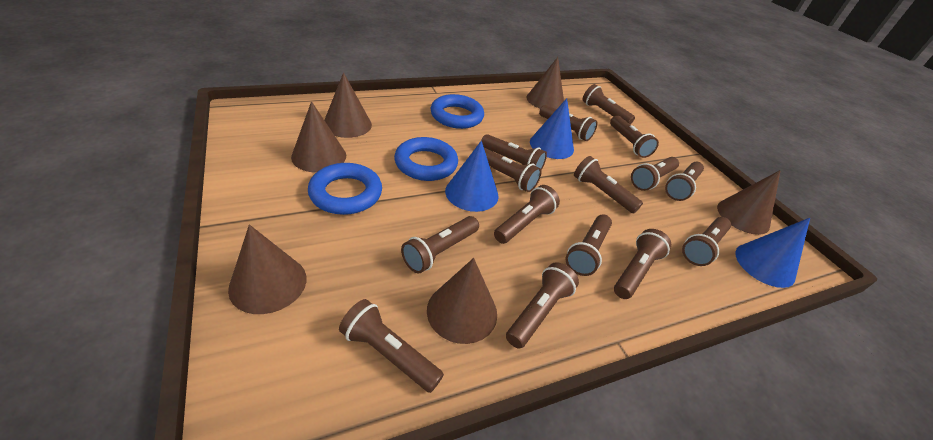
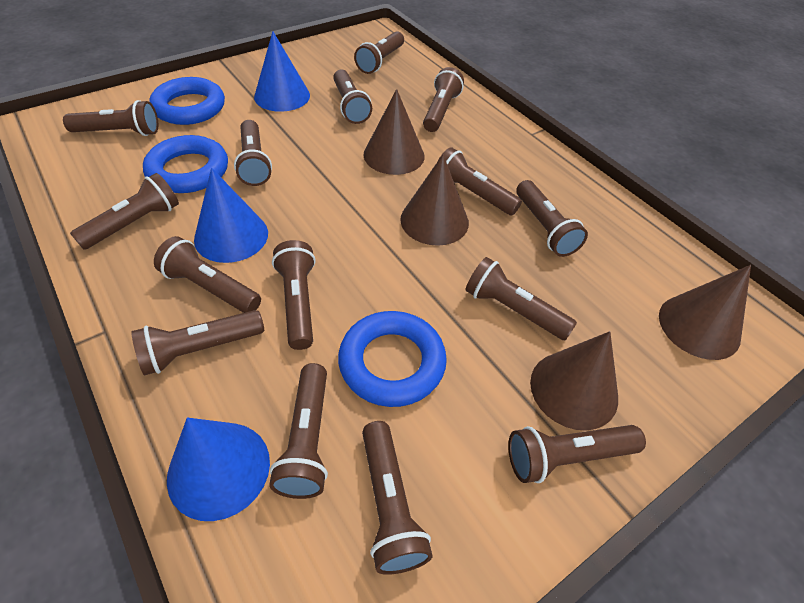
brown cone: 6 -> 4

